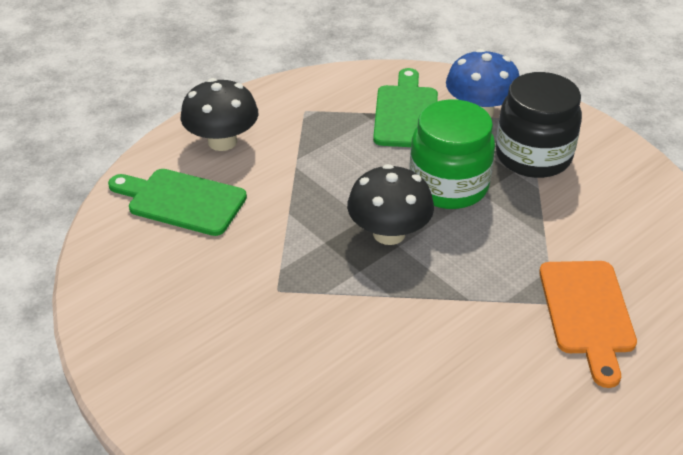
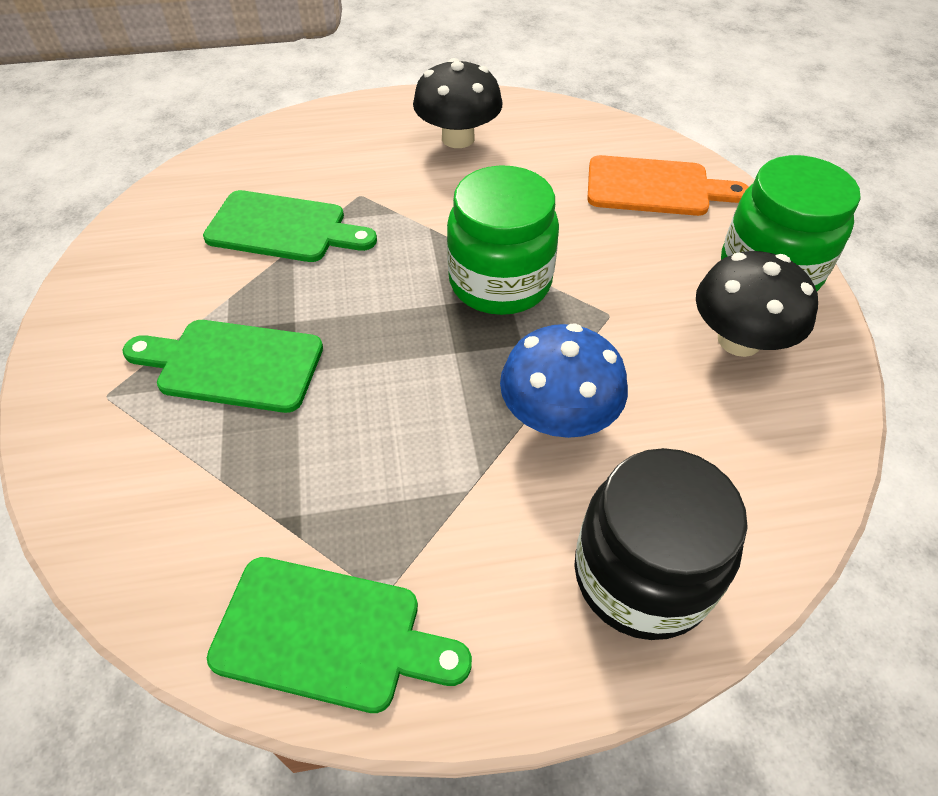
green cutting board: 2 -> 3
green jar: 1 -> 2

